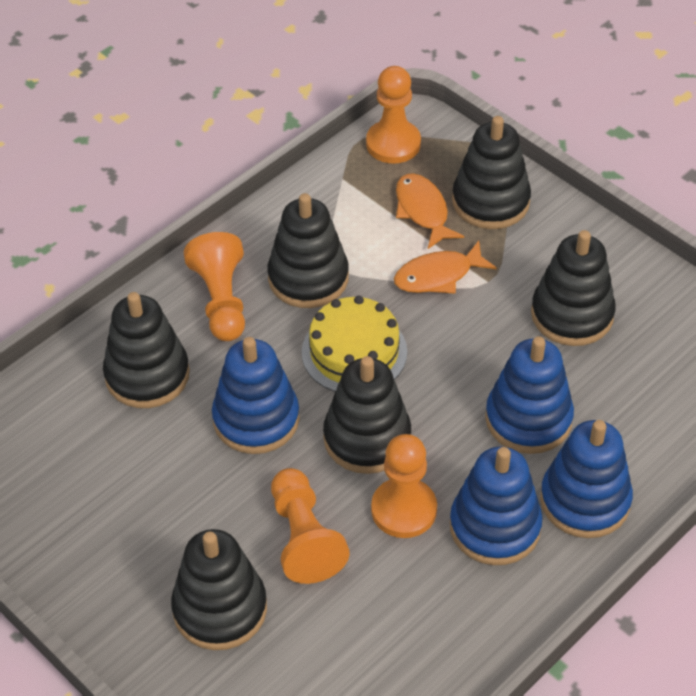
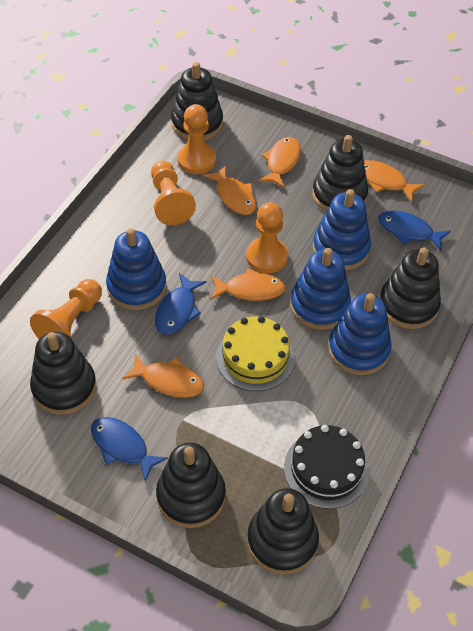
black cake: 0 -> 1
blue fish: 0 -> 3
orange fish: 2 -> 5

